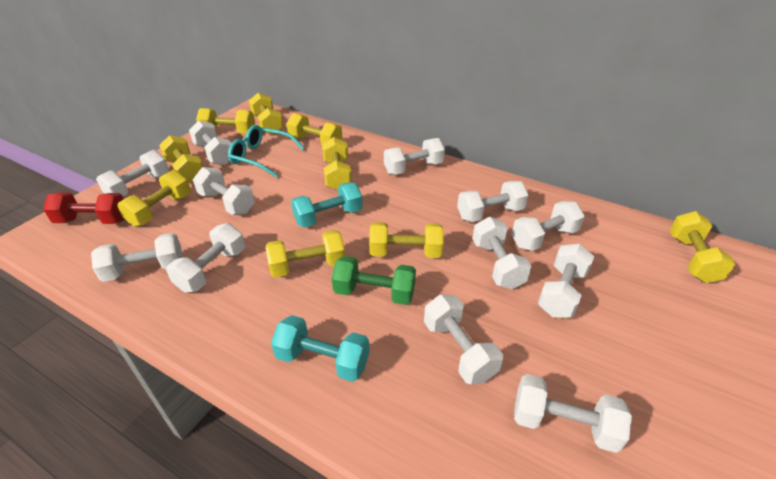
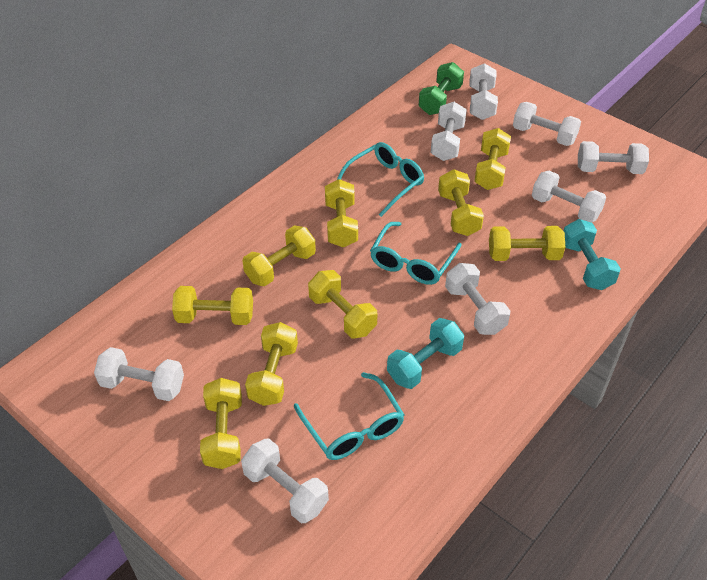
red dumbbell: 1 -> 0
turquoise glasses: 1 -> 3
white dumbbell: 12 -> 8

